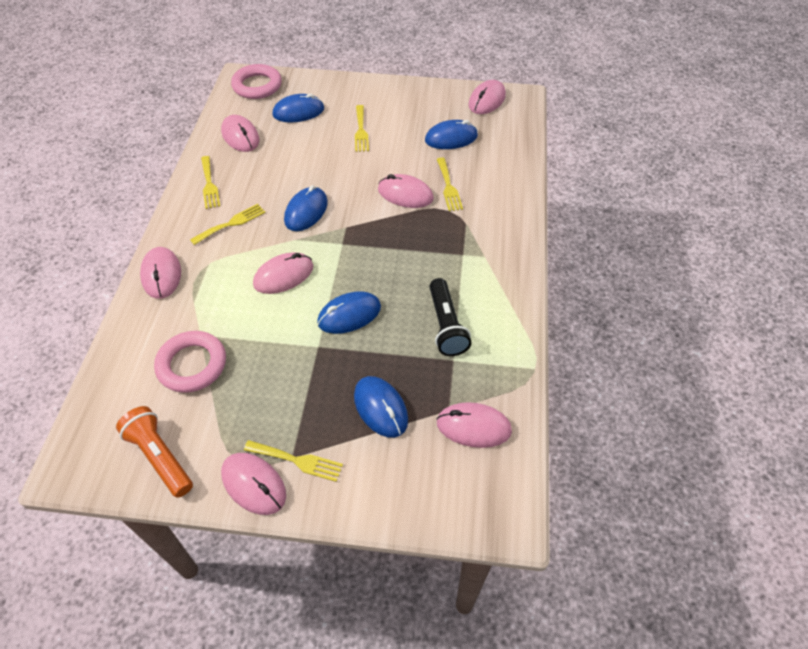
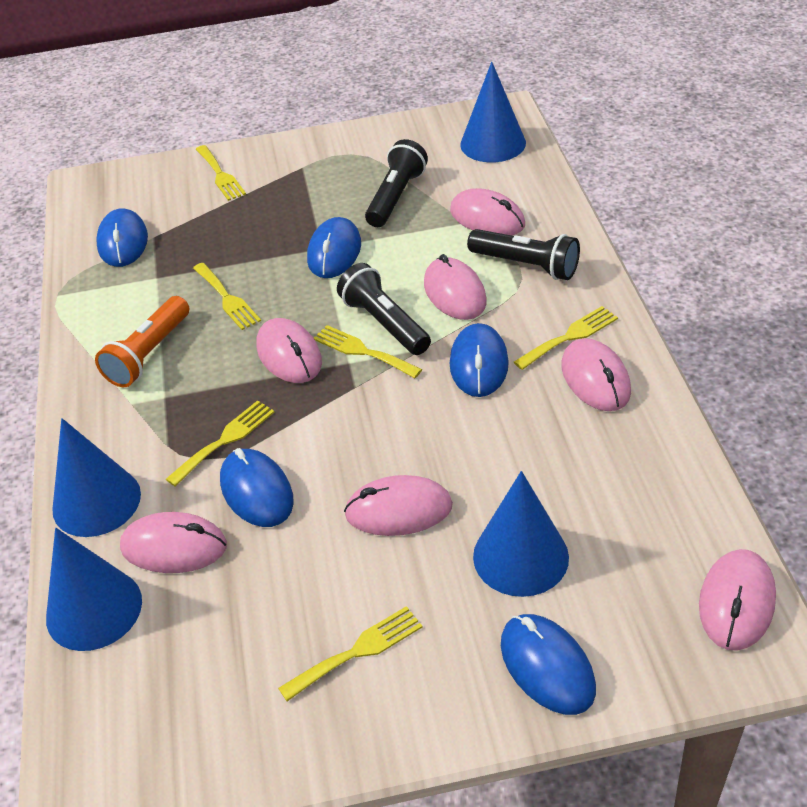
black flashlight: 1 -> 3
blue cone: 0 -> 4
pink ring: 2 -> 0
yellow fork: 5 -> 6

